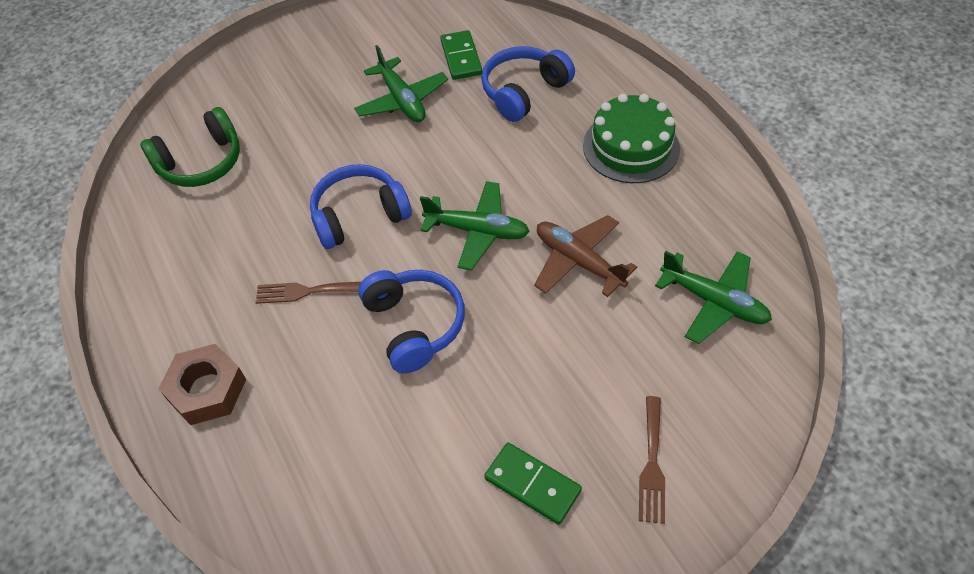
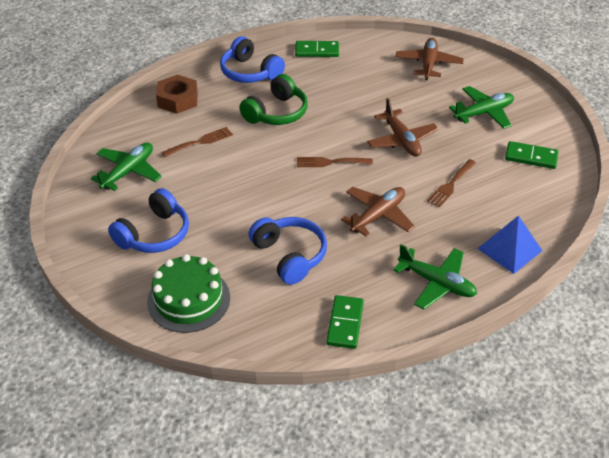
blue pyramid: 0 -> 1
brown fork: 2 -> 3
brown plane: 1 -> 3
green domino: 2 -> 3

